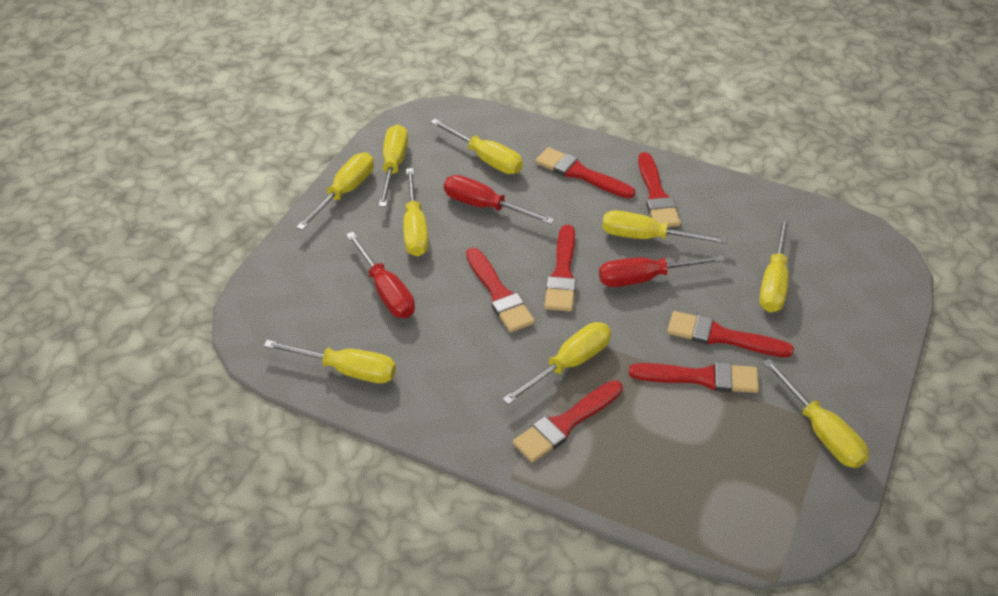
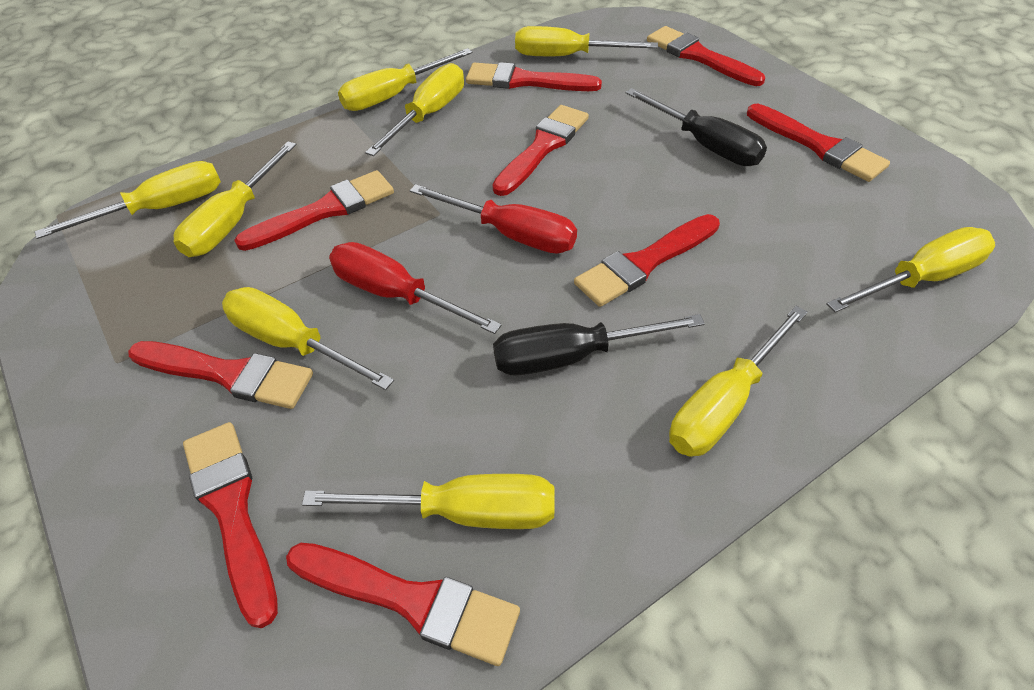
black screwdriver: 0 -> 2
red brush: 7 -> 9
red screwdriver: 3 -> 2

